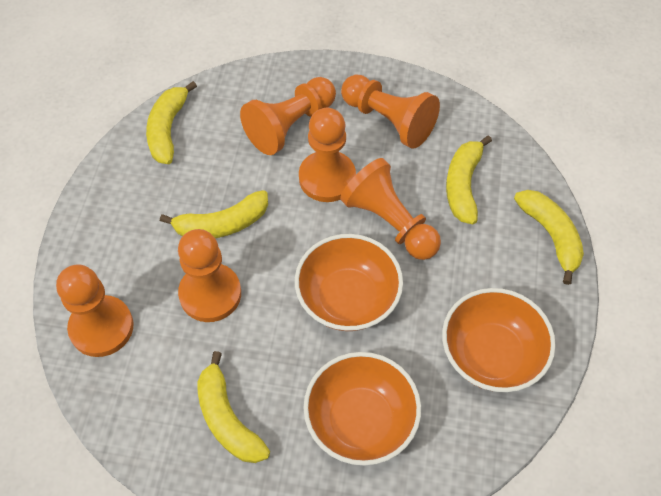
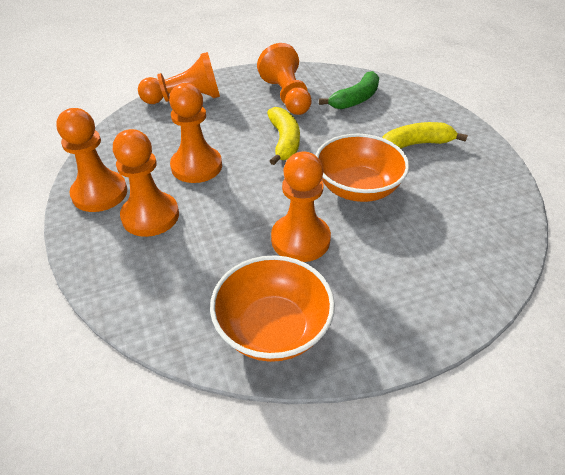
green banana: 0 -> 1
orange bowl: 3 -> 2
yellow banana: 5 -> 2

